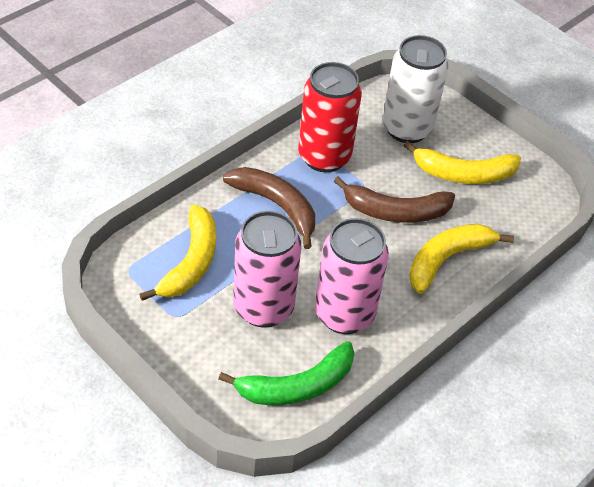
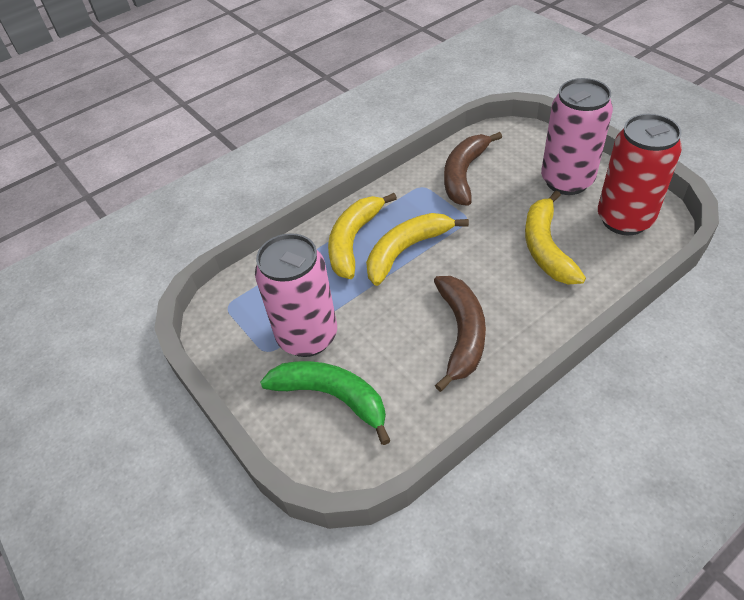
white can: 1 -> 0

